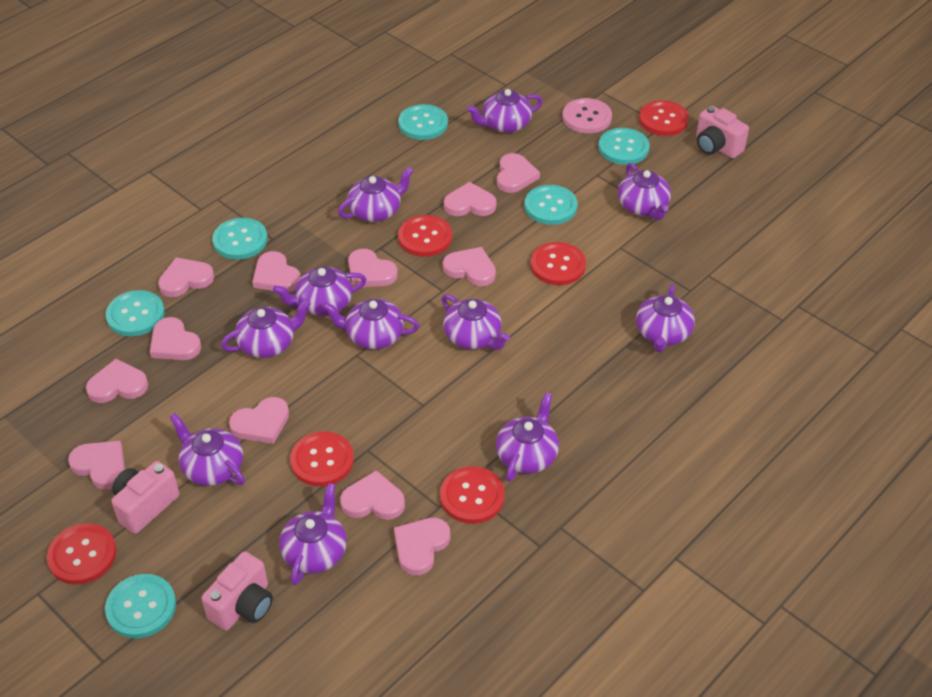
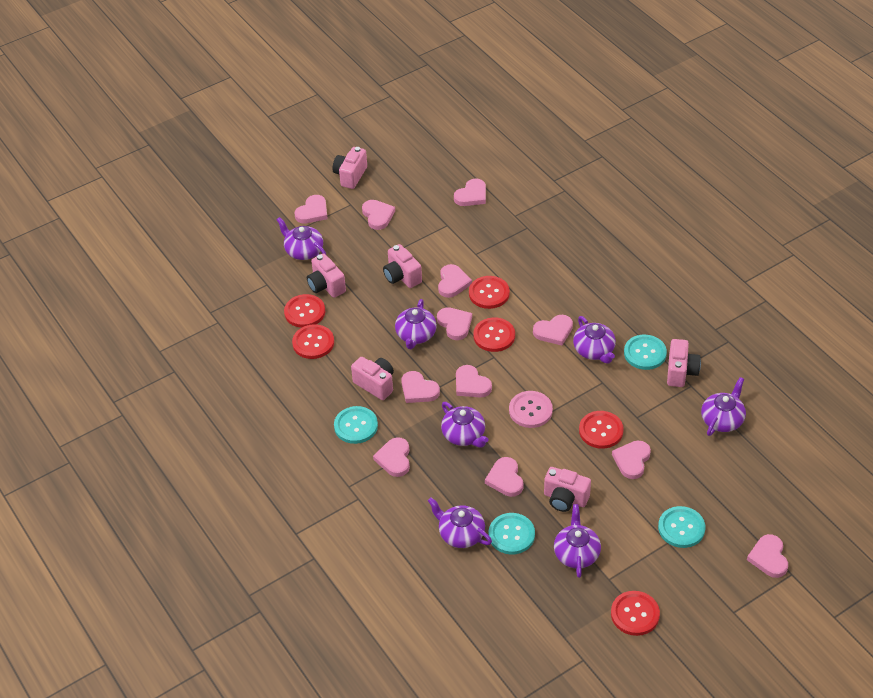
pink camera: 3 -> 6
purple teapot: 11 -> 7
turquoise button: 6 -> 4

